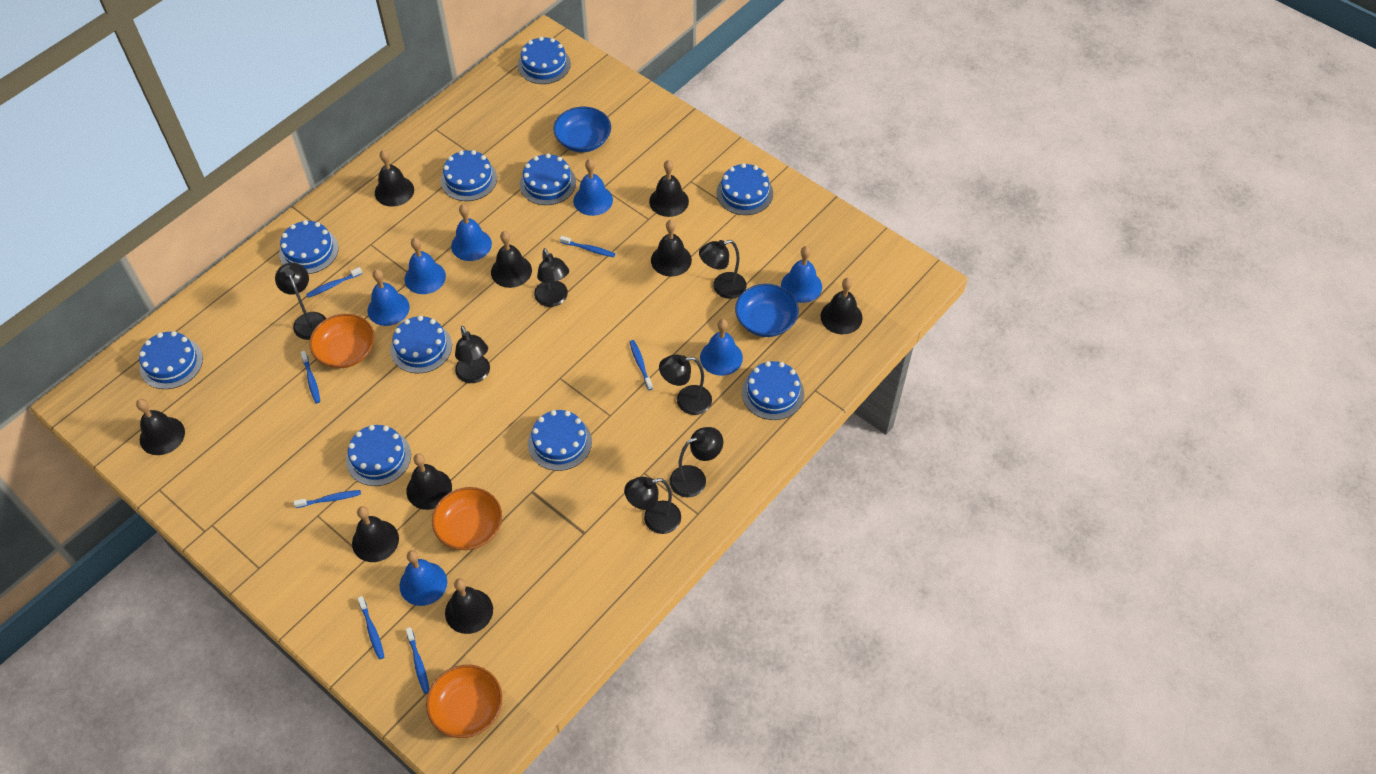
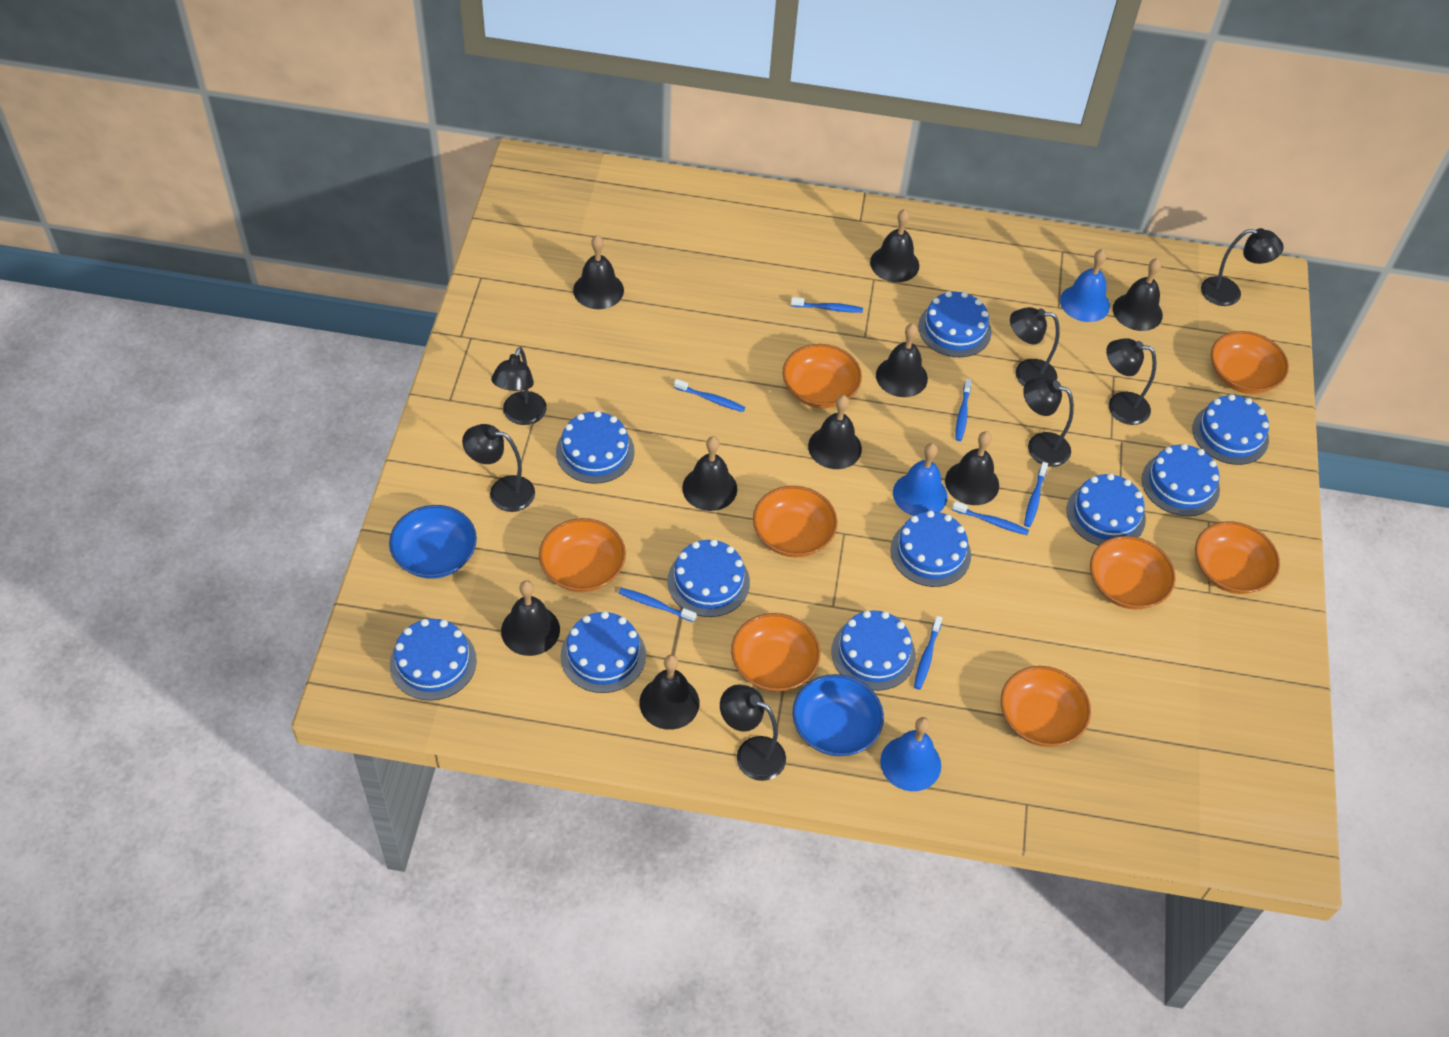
blue bell: 7 -> 3
orange bowl: 3 -> 8

